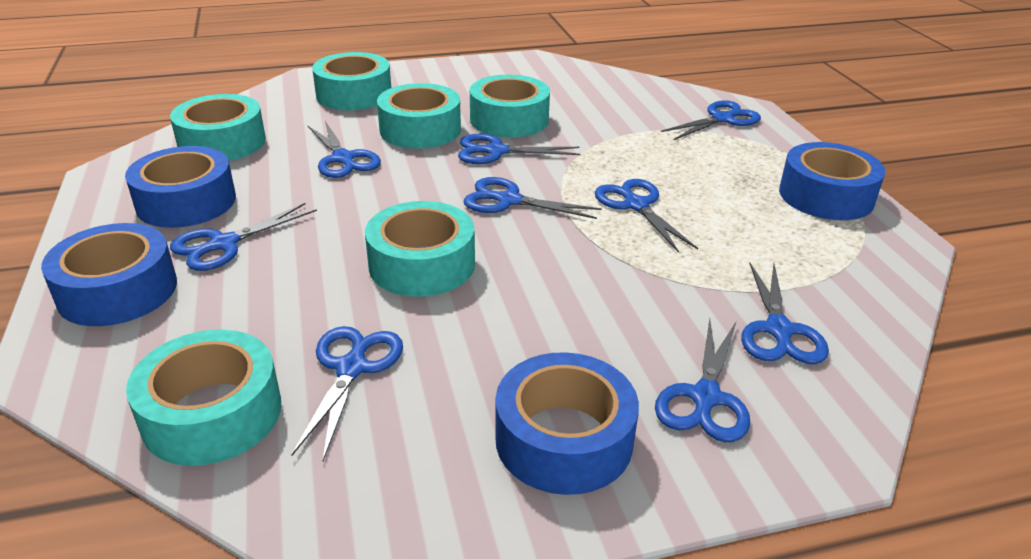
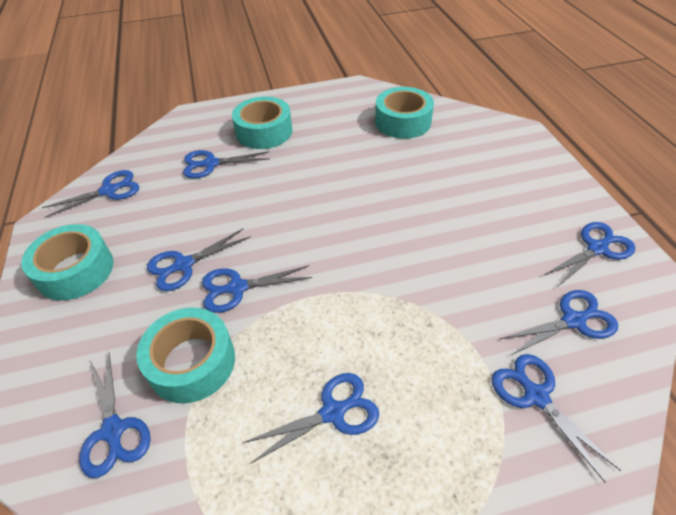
blue tape: 4 -> 0
turquoise tape: 6 -> 4

